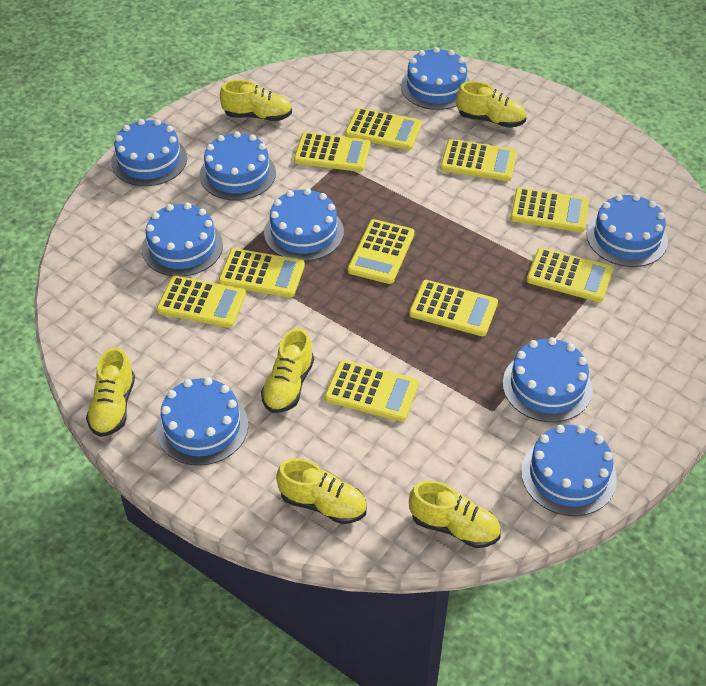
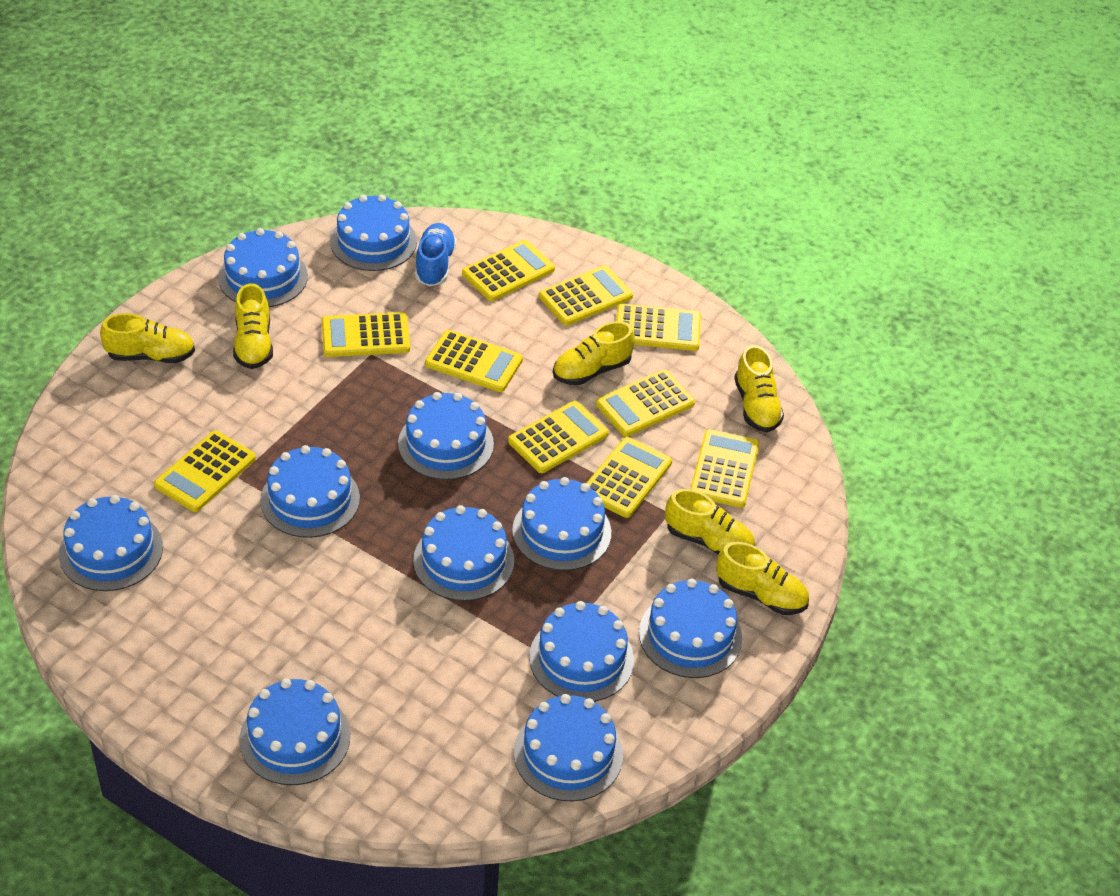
blue cake: 9 -> 11
blue shoe: 0 -> 1

